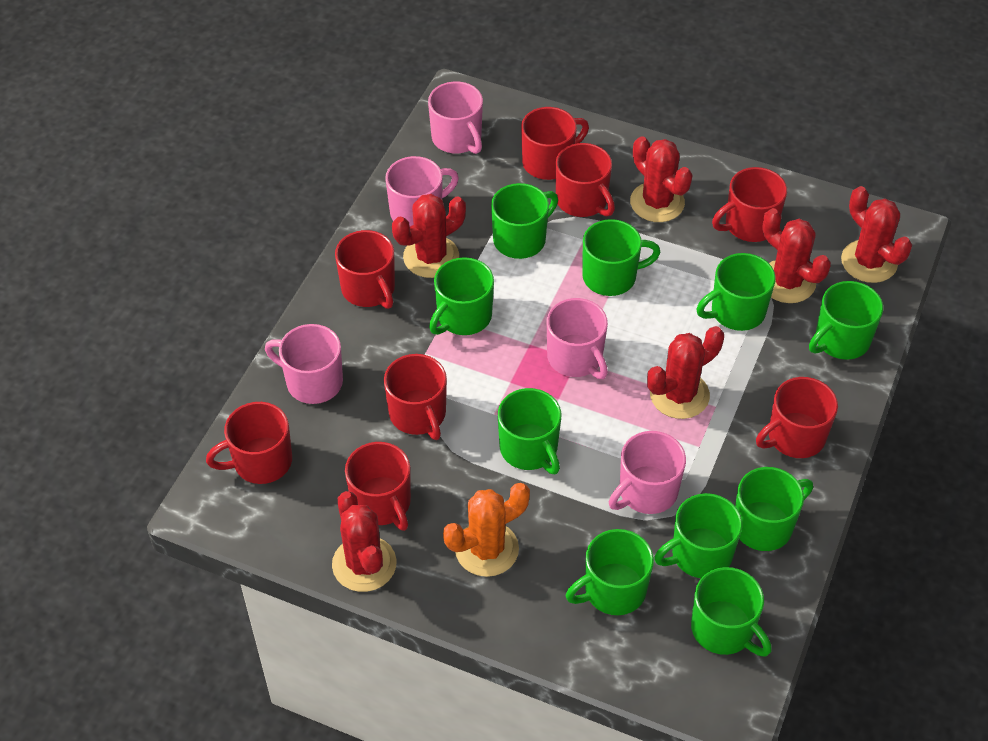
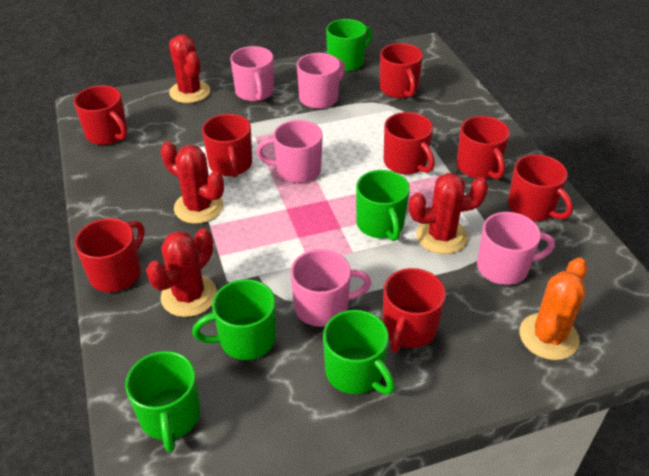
green mug: 10 -> 5
red cactus: 6 -> 4

